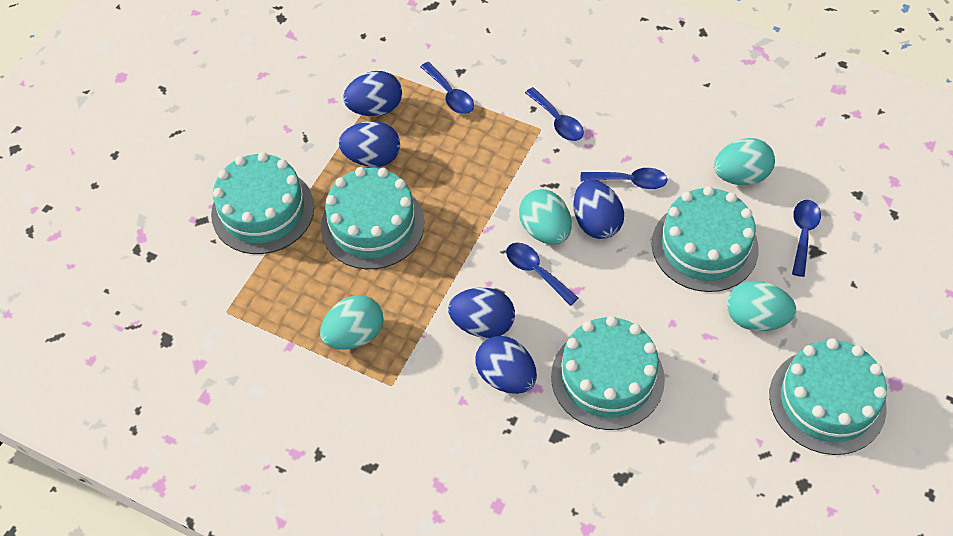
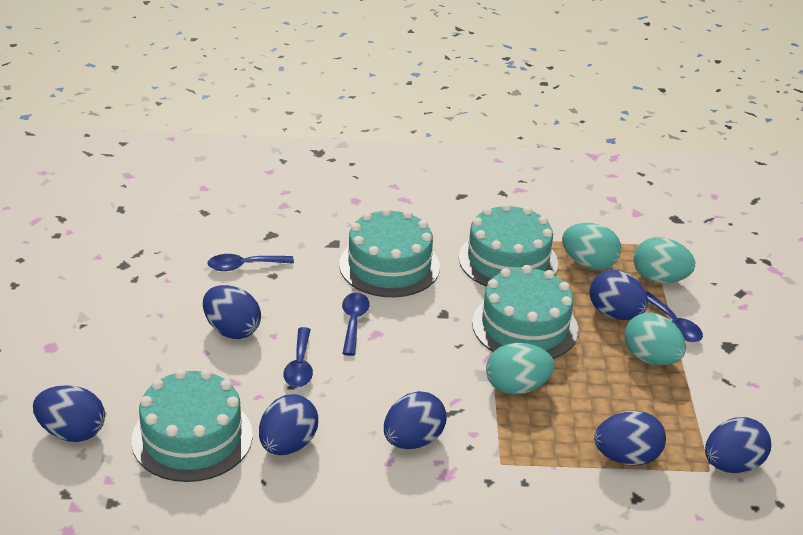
blue egg: 5 -> 7
blue spoon: 5 -> 4
turquoise cake: 5 -> 4

